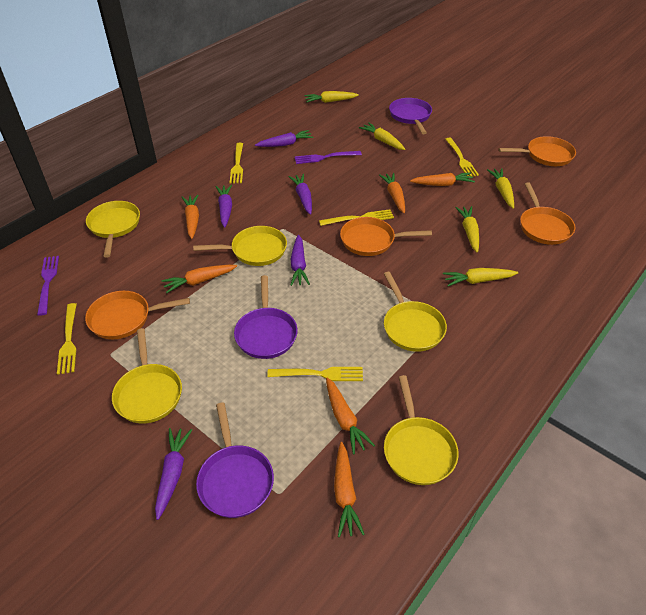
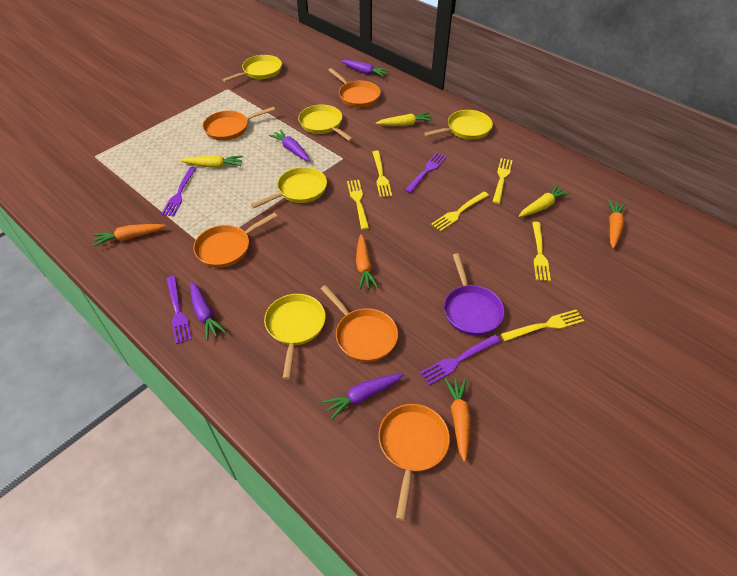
orange carrot: 6 -> 4
orange pan: 4 -> 5
purple carrot: 5 -> 4
purple fork: 2 -> 4
purple pan: 3 -> 1
yellow carrot: 5 -> 3
yellow fork: 5 -> 6

